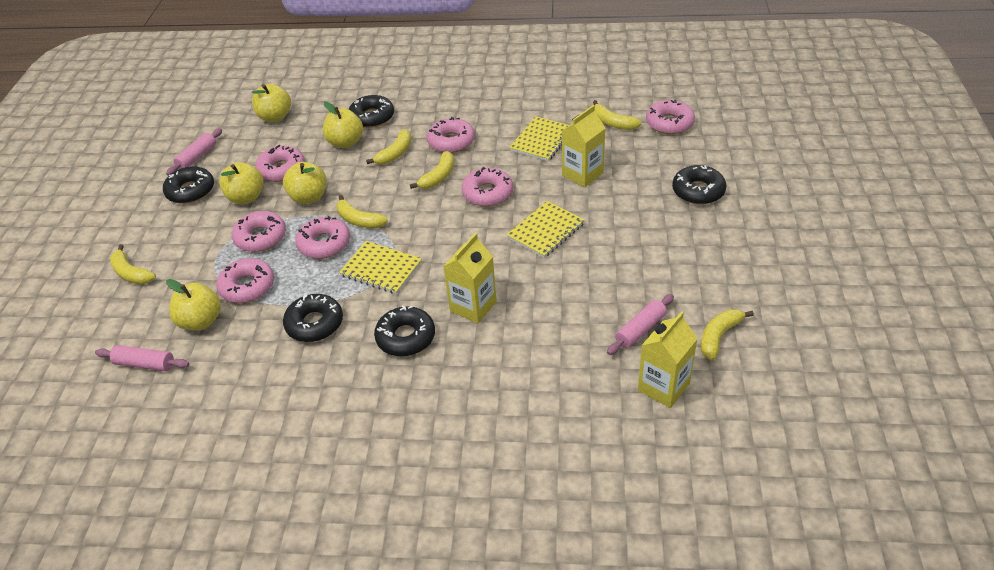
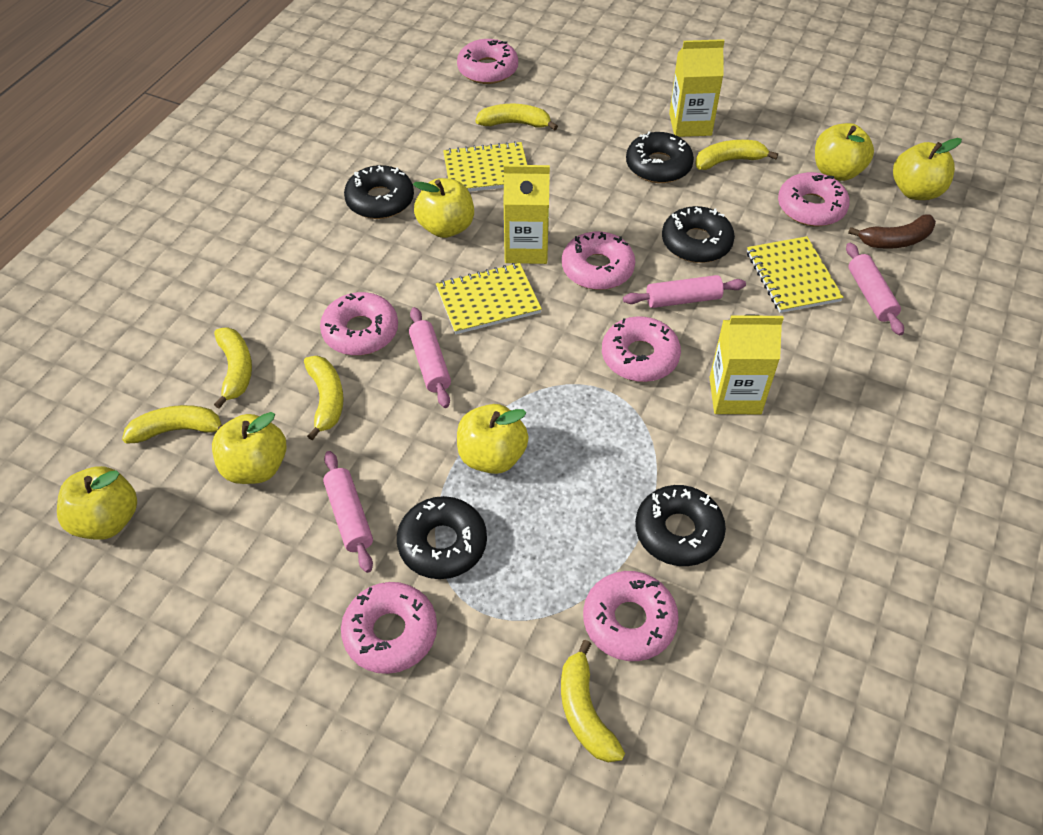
brown banana: 0 -> 1
pink rolling pin: 3 -> 4
yellow apple: 5 -> 6

